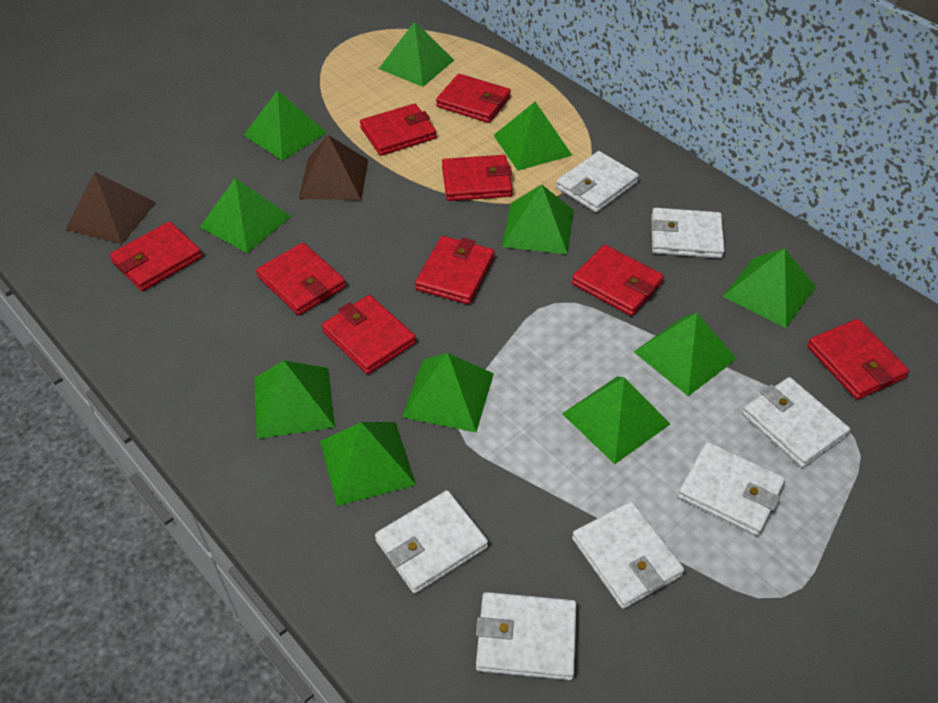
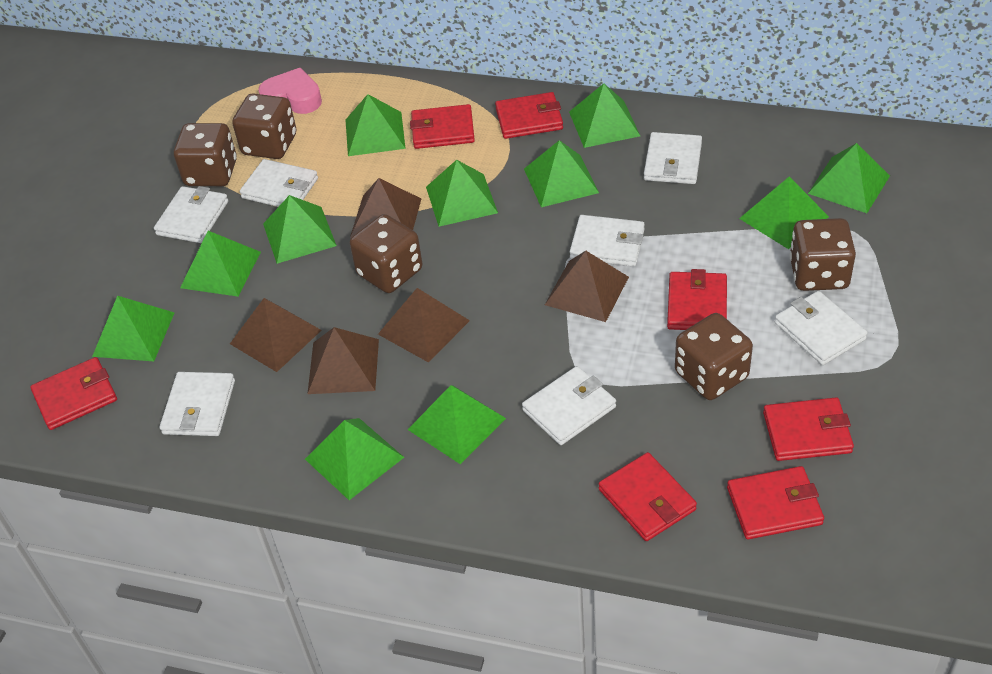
brown dice: 0 -> 5
brown pyramid: 2 -> 5
pink heart: 0 -> 1
red wallet: 9 -> 7

